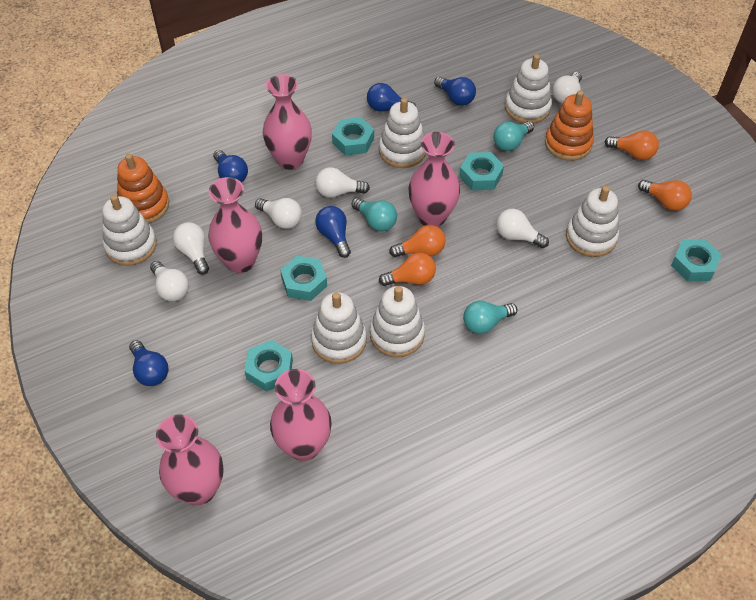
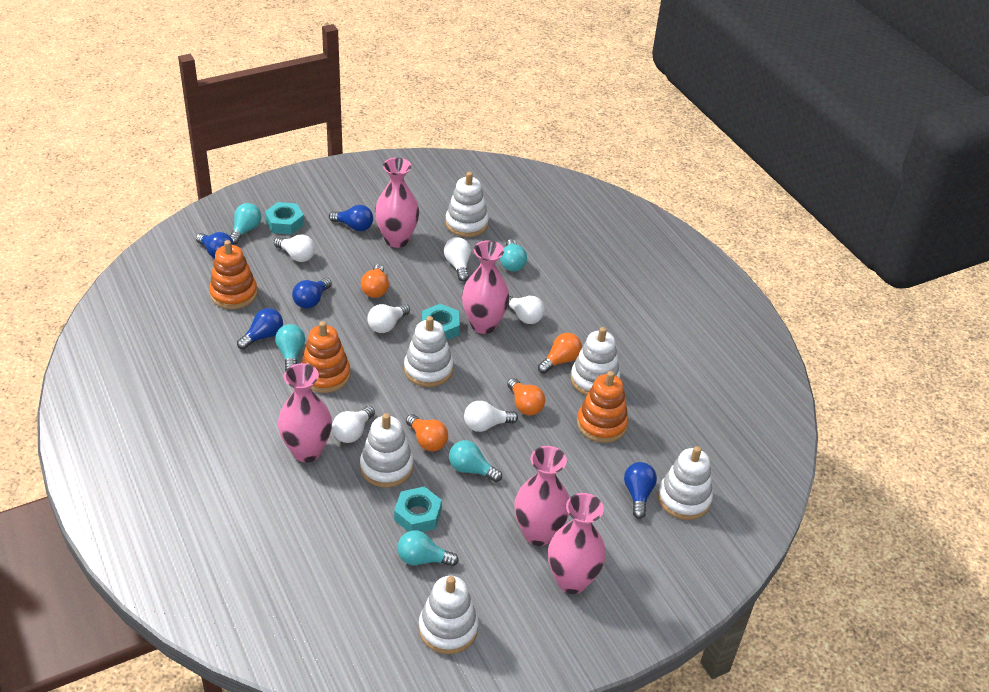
orange stacking toy: 2 -> 3
turquoise light bulb: 3 -> 5
turquoise nut: 5 -> 3

